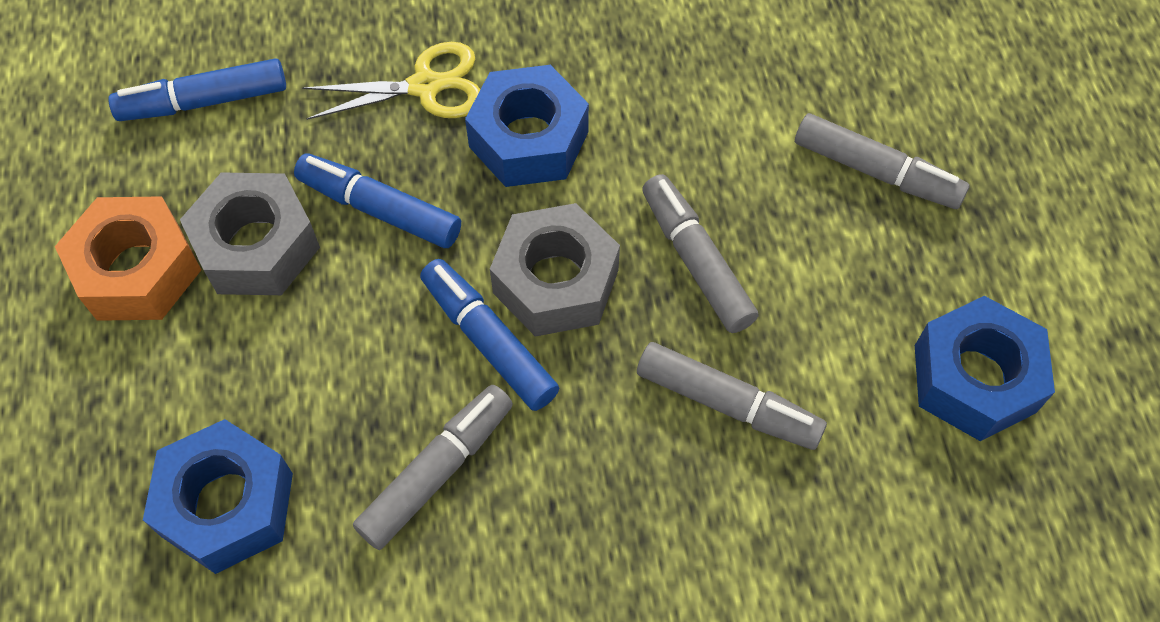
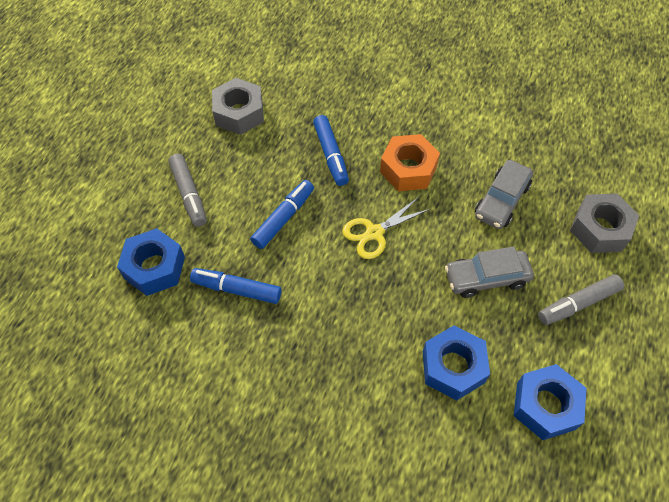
grey car: 0 -> 2
grey marker: 4 -> 2

